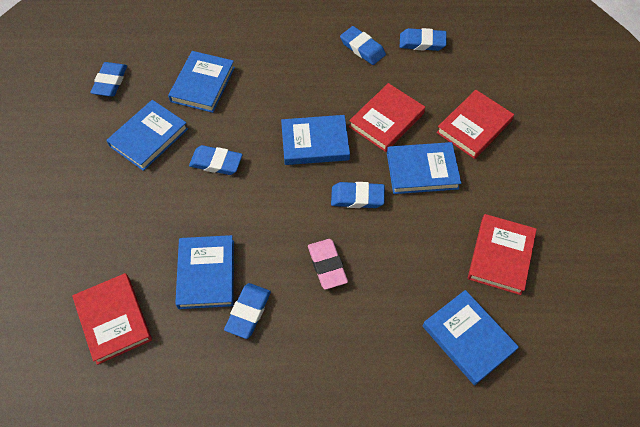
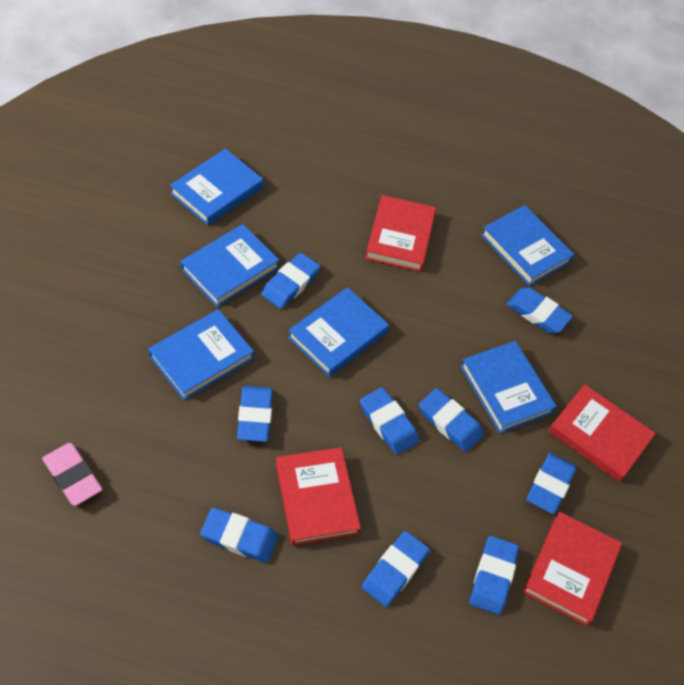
blue eraser: 6 -> 9

